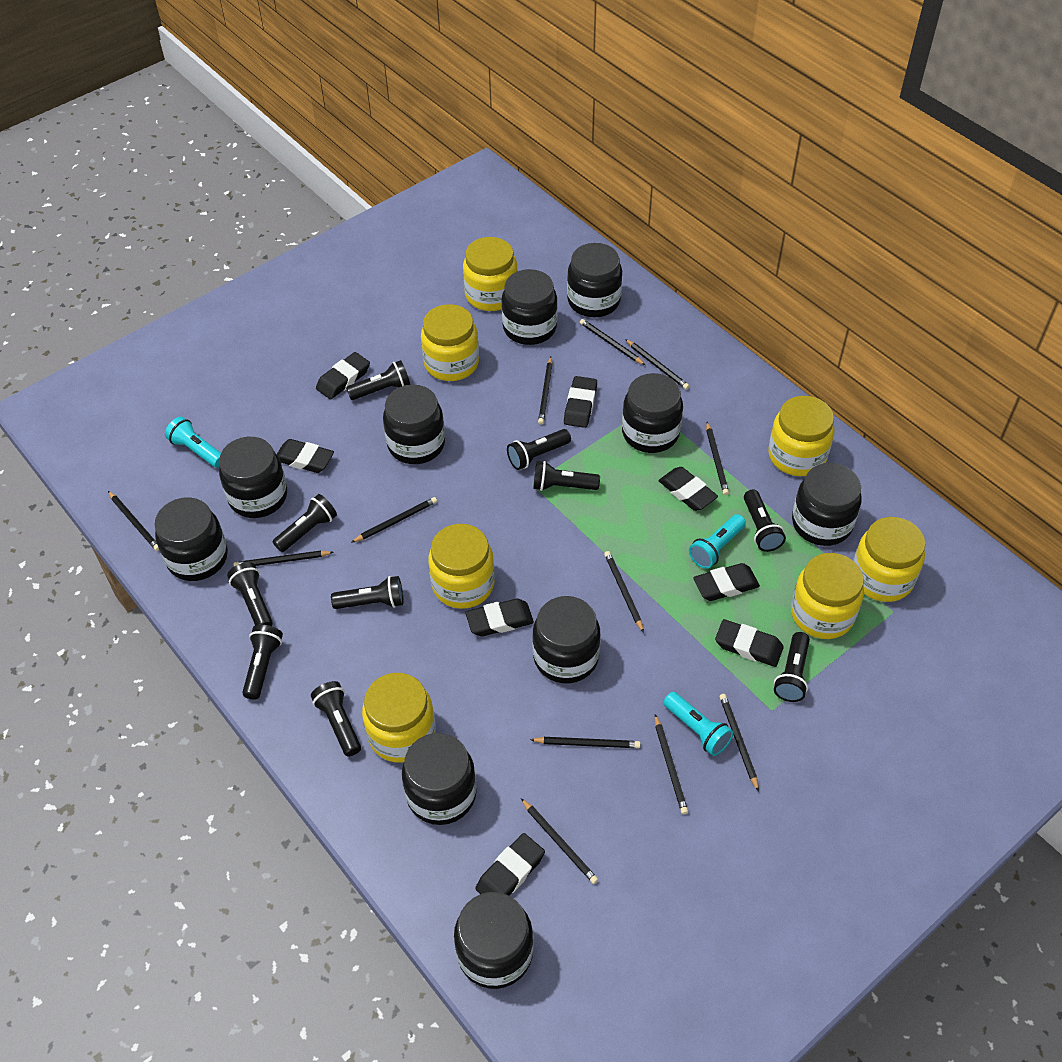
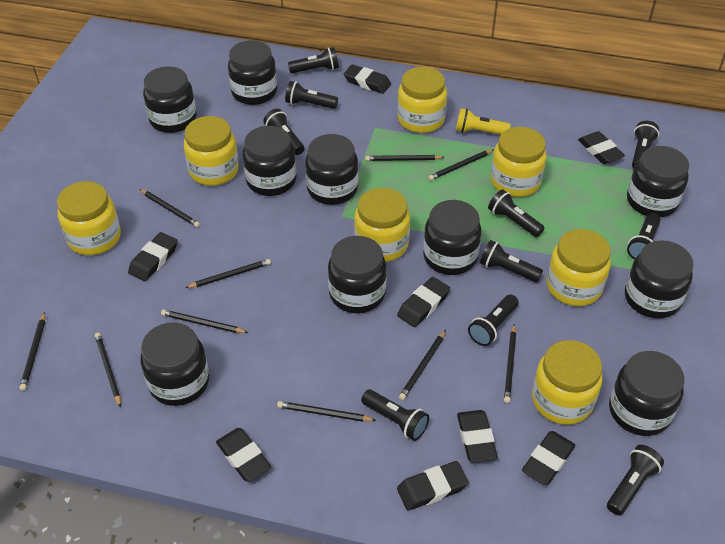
black pencil: 12 -> 10
turquoise flashlight: 3 -> 0
yellow flashlight: 0 -> 1

